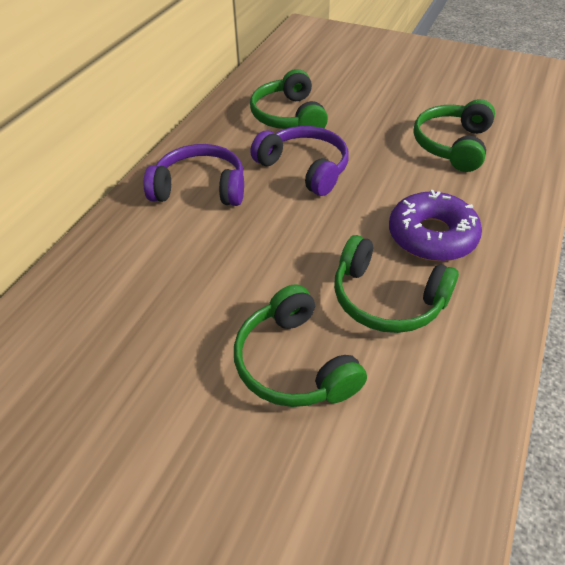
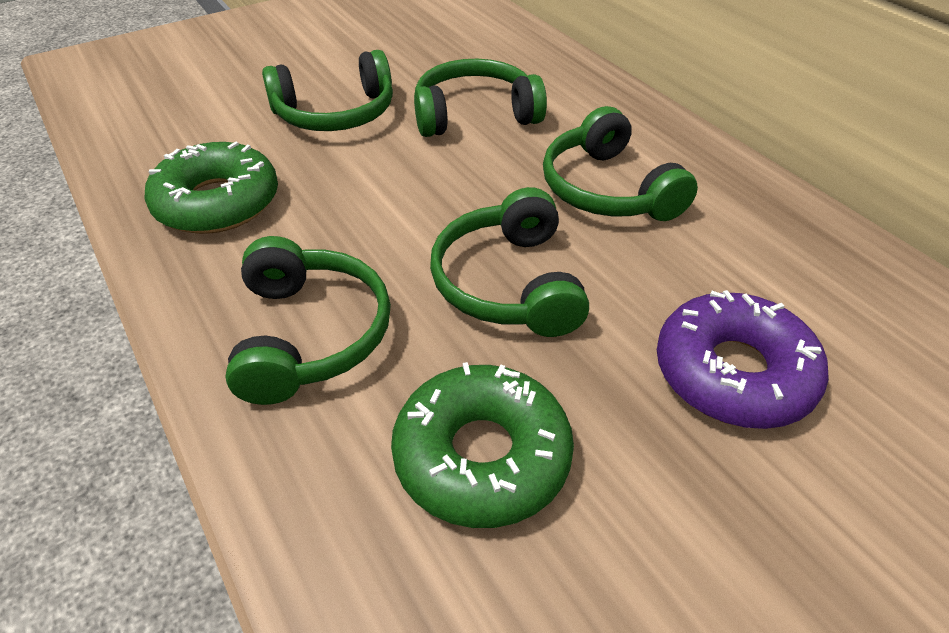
green donut: 0 -> 2
green headphones: 4 -> 5
purple headphones: 2 -> 0

